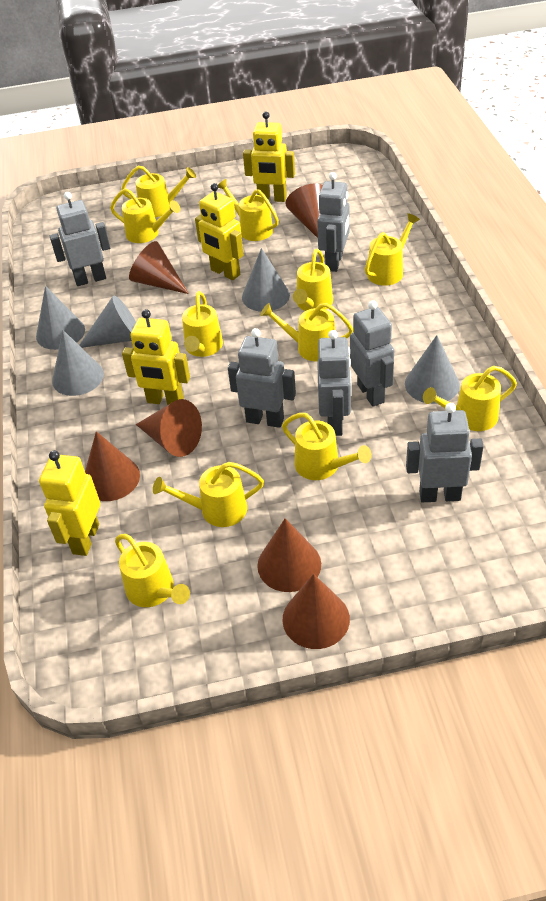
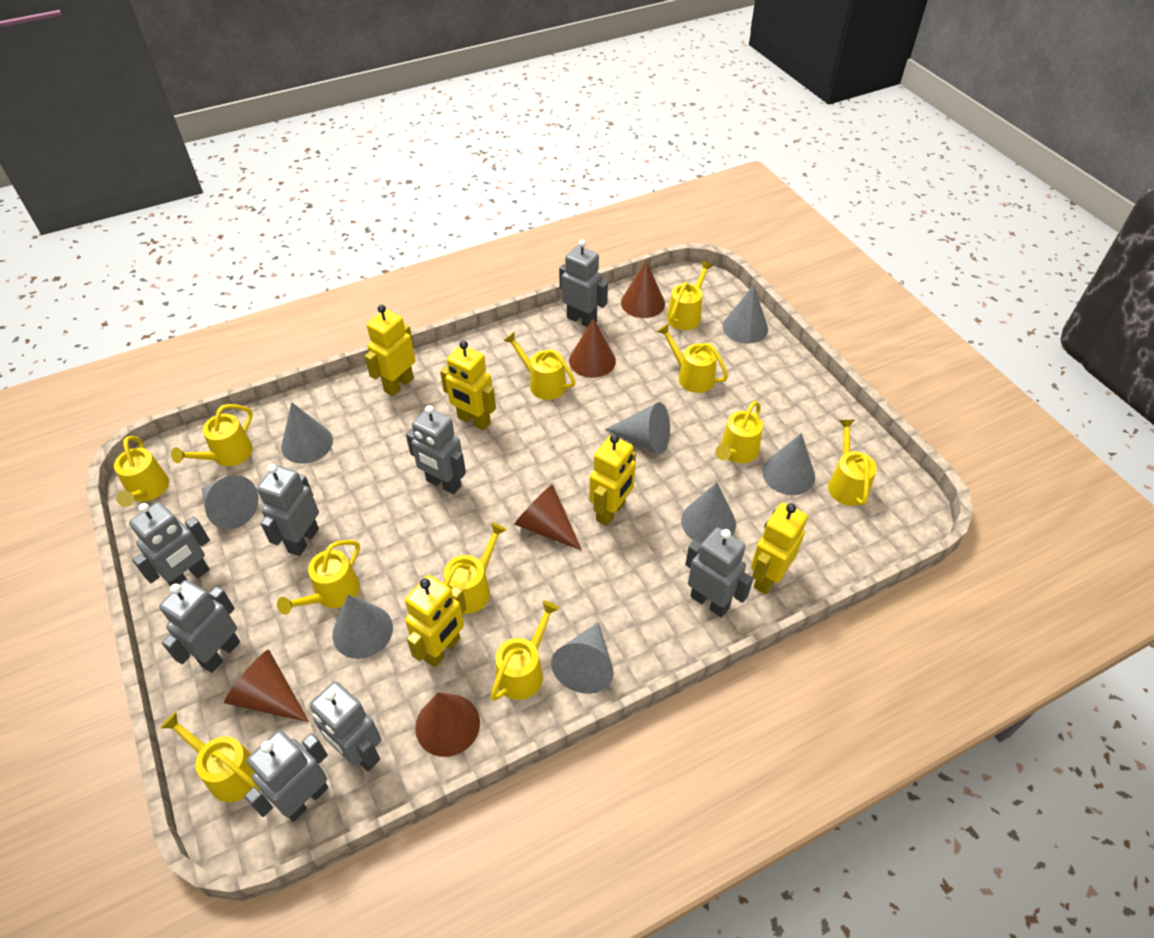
brown cone: 6 -> 5
grey cone: 5 -> 8
grey robot: 6 -> 8
yellow robot: 4 -> 5

